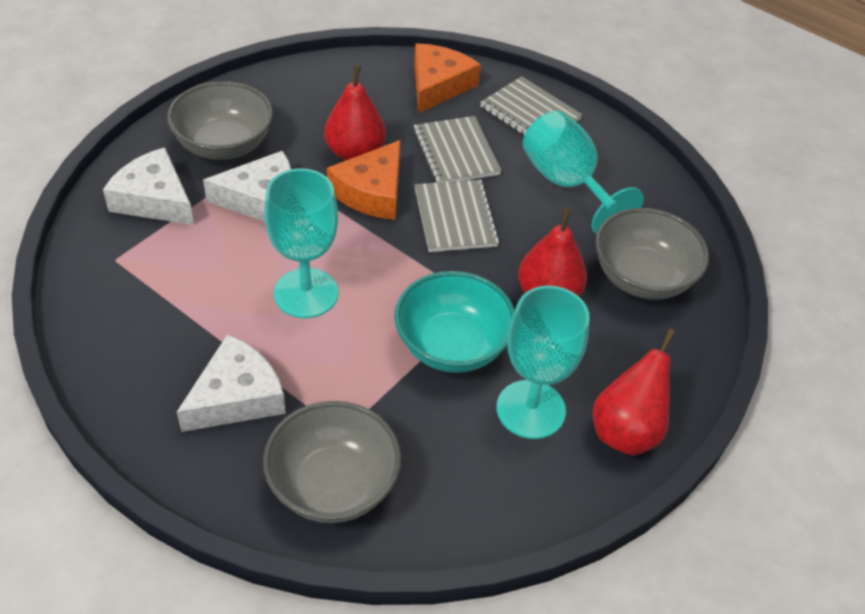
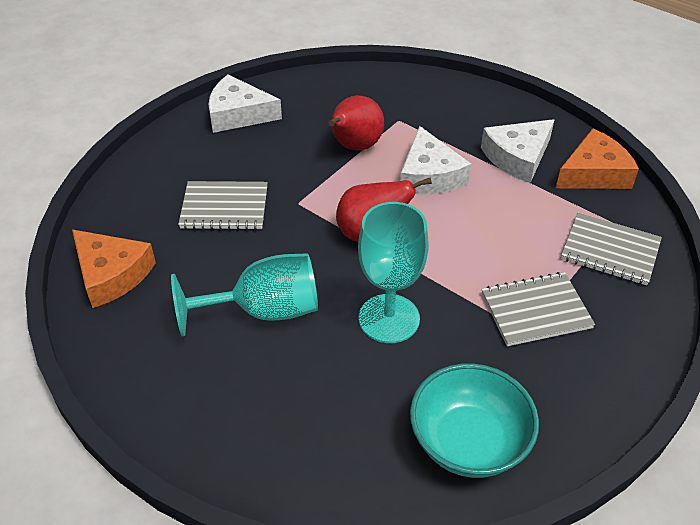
grey bowl: 3 -> 0
red pear: 3 -> 2
turquoise goblet: 3 -> 2

